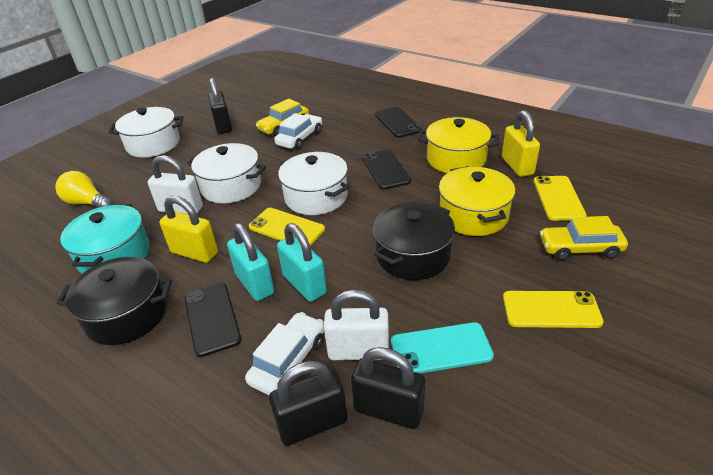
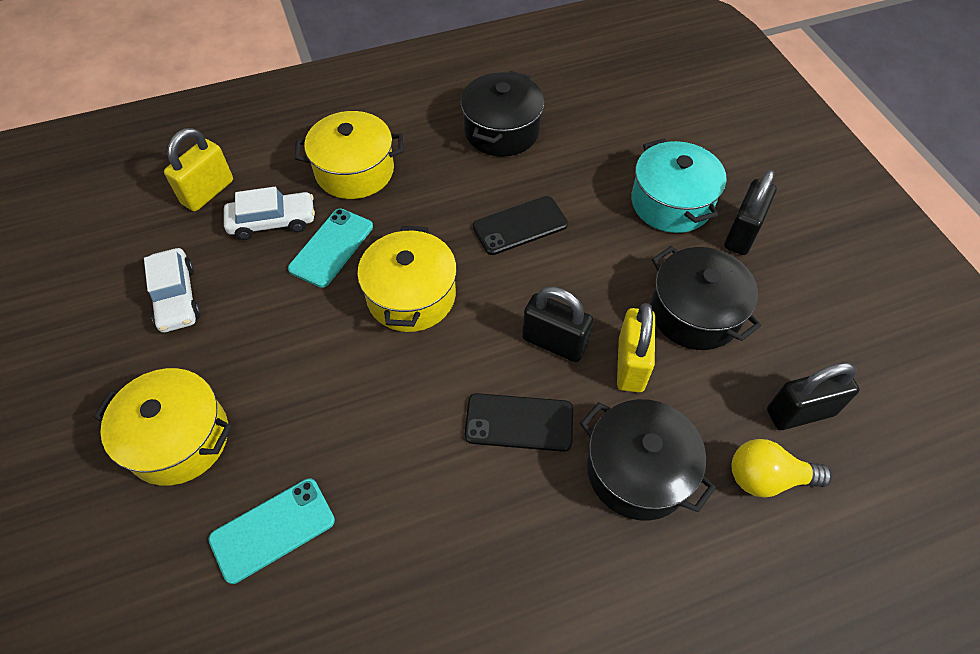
black phone: 3 -> 2
black pot: 2 -> 3
turquoise padlock: 2 -> 0
turquoise phone: 1 -> 2
white padlock: 2 -> 0
white pot: 3 -> 0
yellow car: 2 -> 0
yellow phone: 3 -> 0
yellow pot: 2 -> 3

